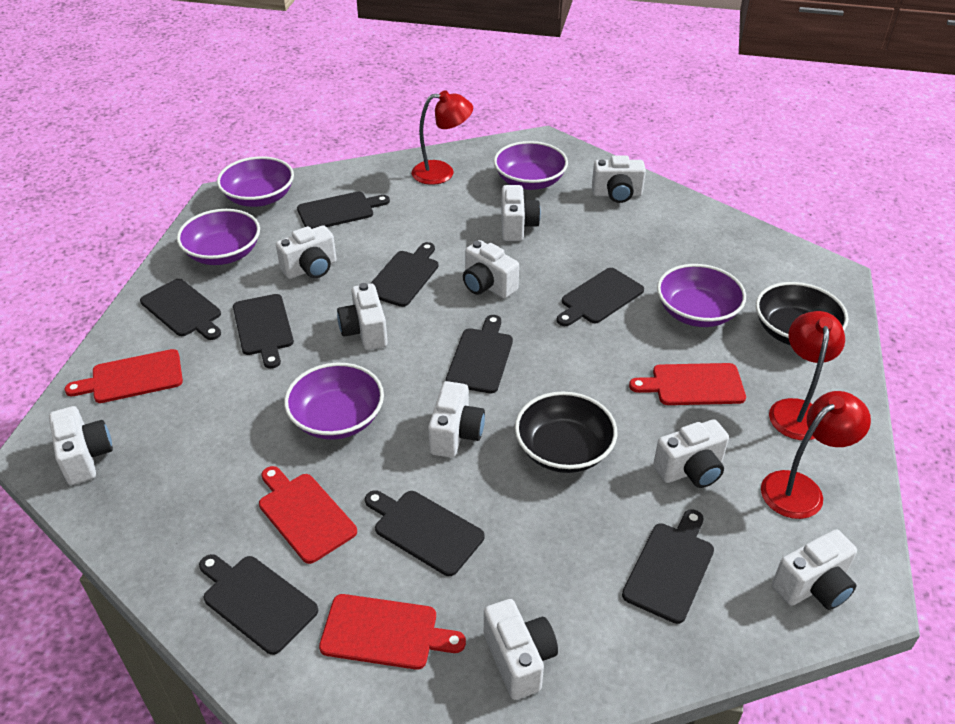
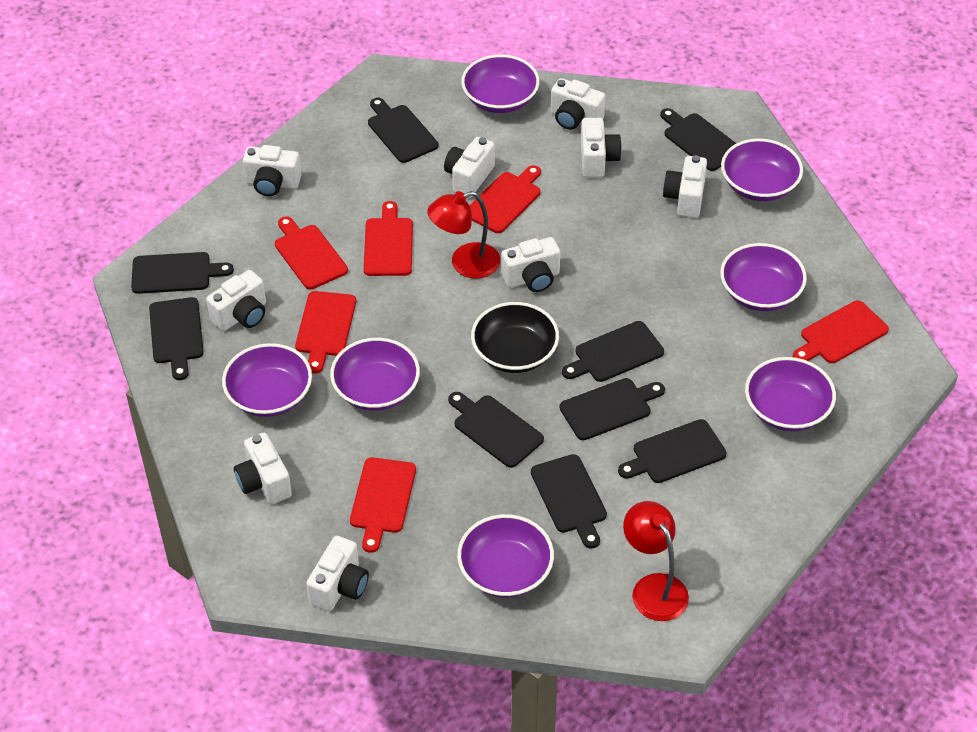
black bowl: 2 -> 1
purple bowl: 5 -> 7
red cutting board: 4 -> 6
red lamp: 3 -> 2
white camera: 10 -> 9

